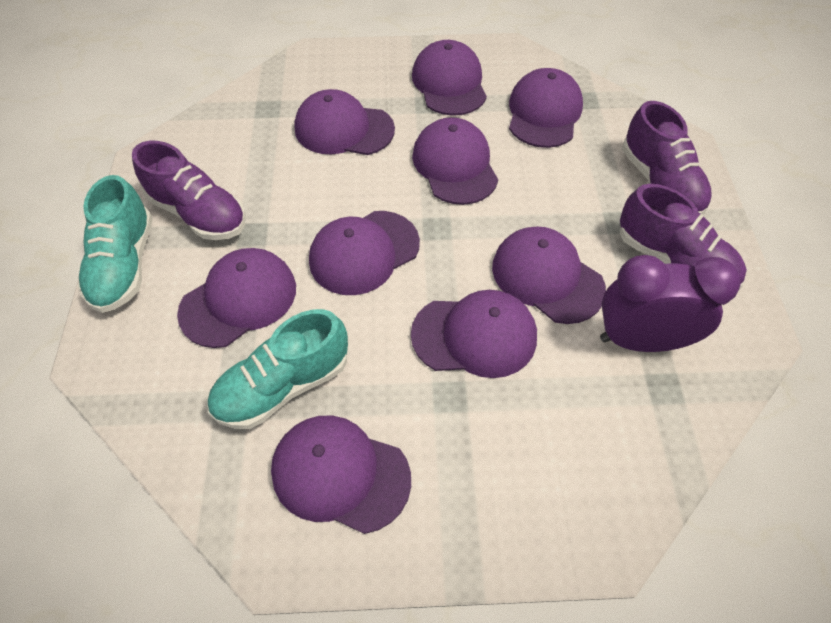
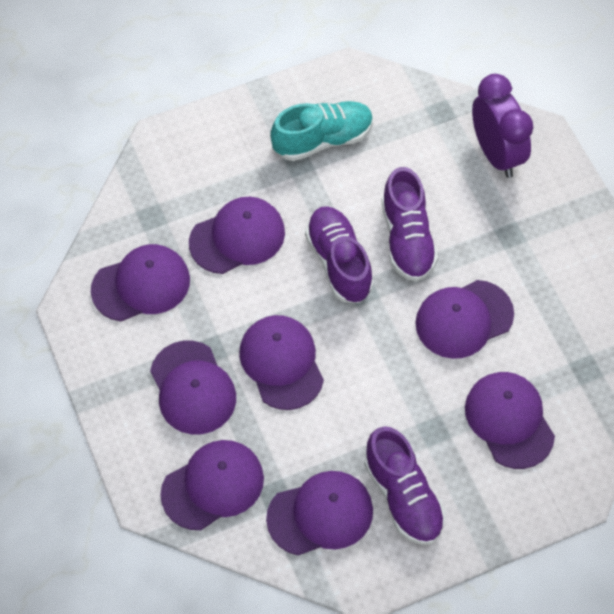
purple cap: 9 -> 8
turquoise shoe: 2 -> 1

